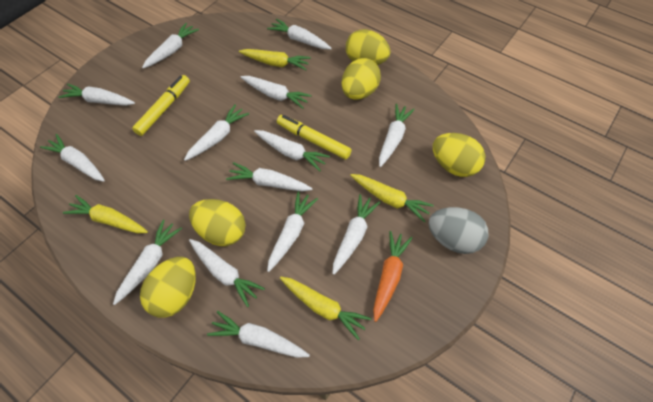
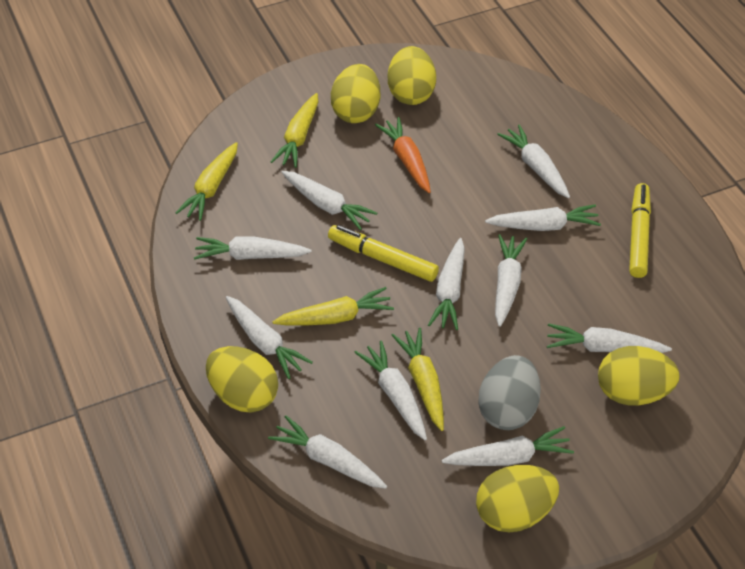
white carrot: 14 -> 11

